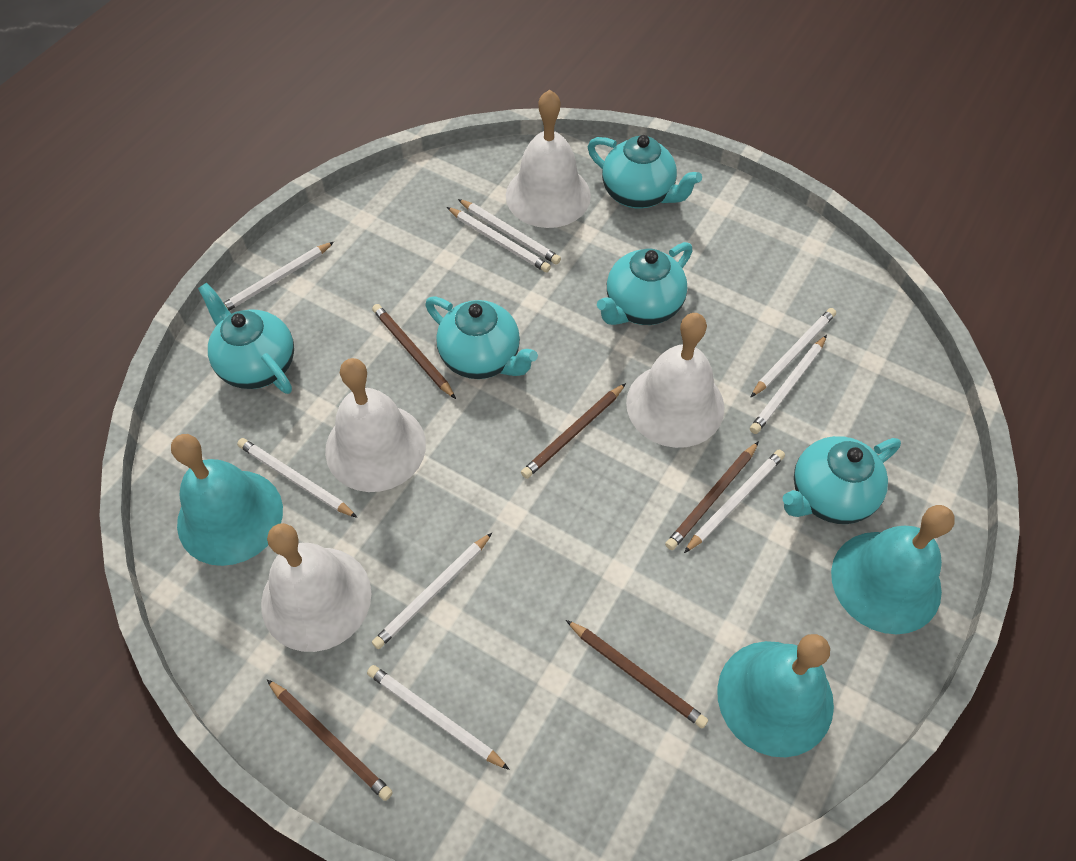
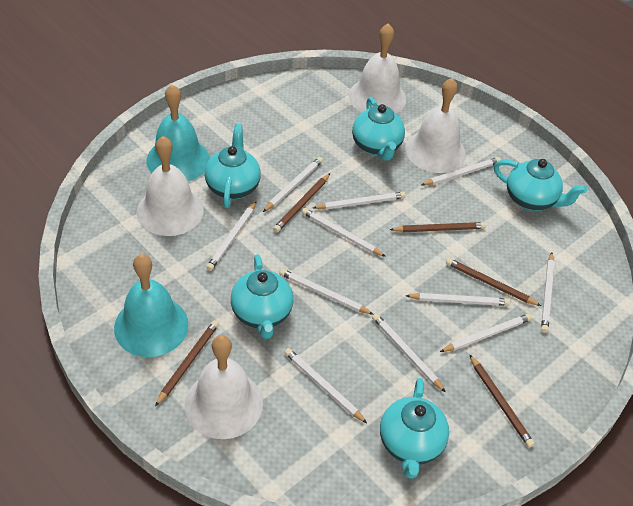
turquoise bell: 3 -> 2
white pencil: 9 -> 11

